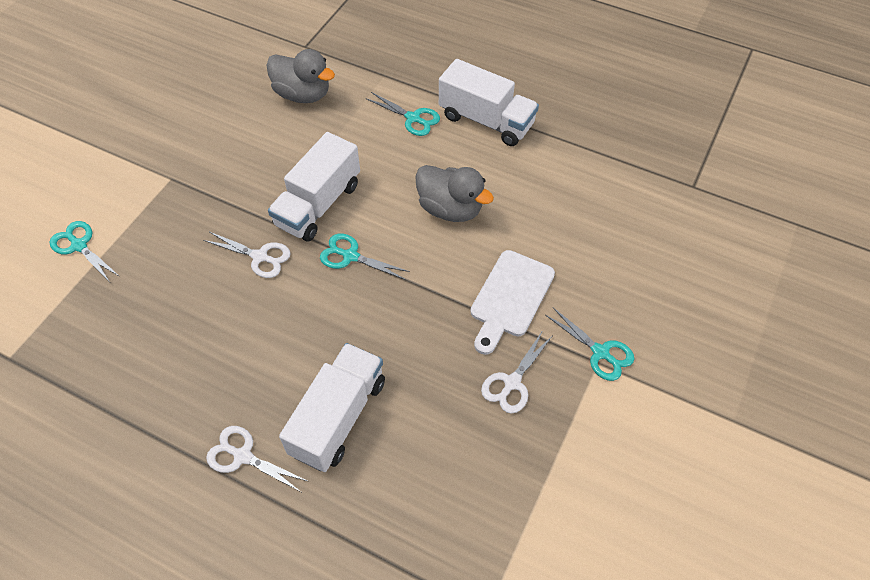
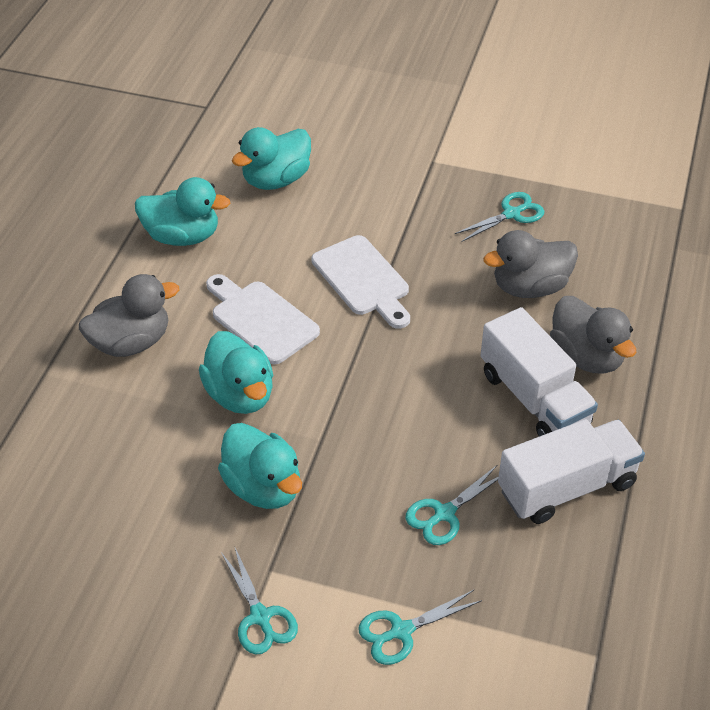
grey duck: 2 -> 3
turquoise duck: 0 -> 4
white cutting board: 1 -> 2
white scissors: 3 -> 0
white truck: 3 -> 2

